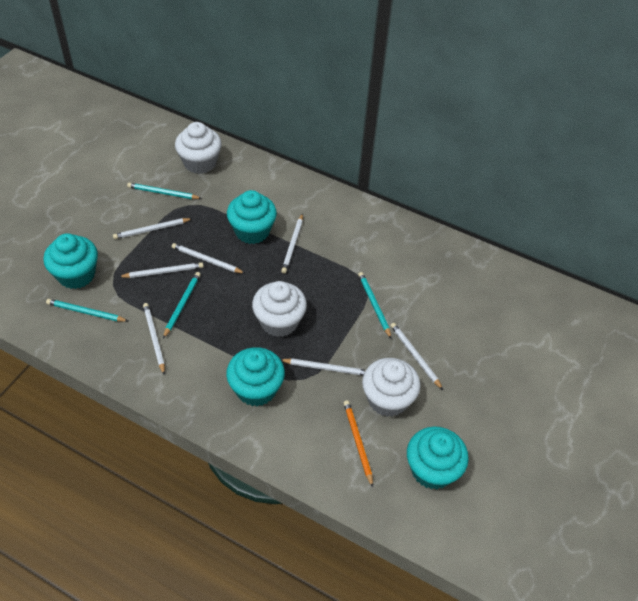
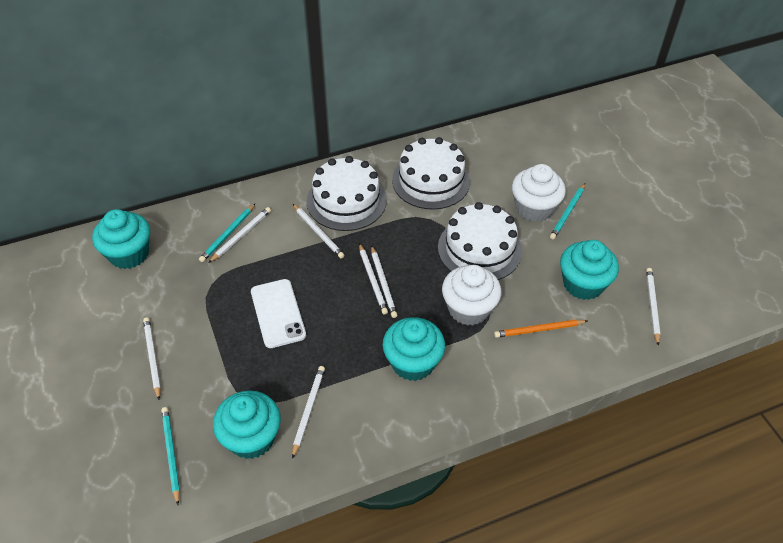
turquoise pencil: 4 -> 3
white cake: 0 -> 3
white cupcake: 3 -> 2
white phone: 0 -> 1

